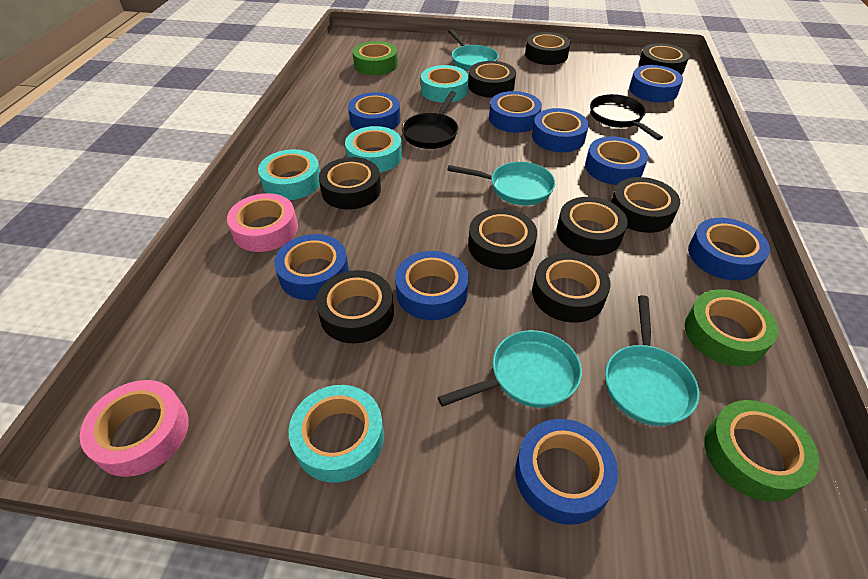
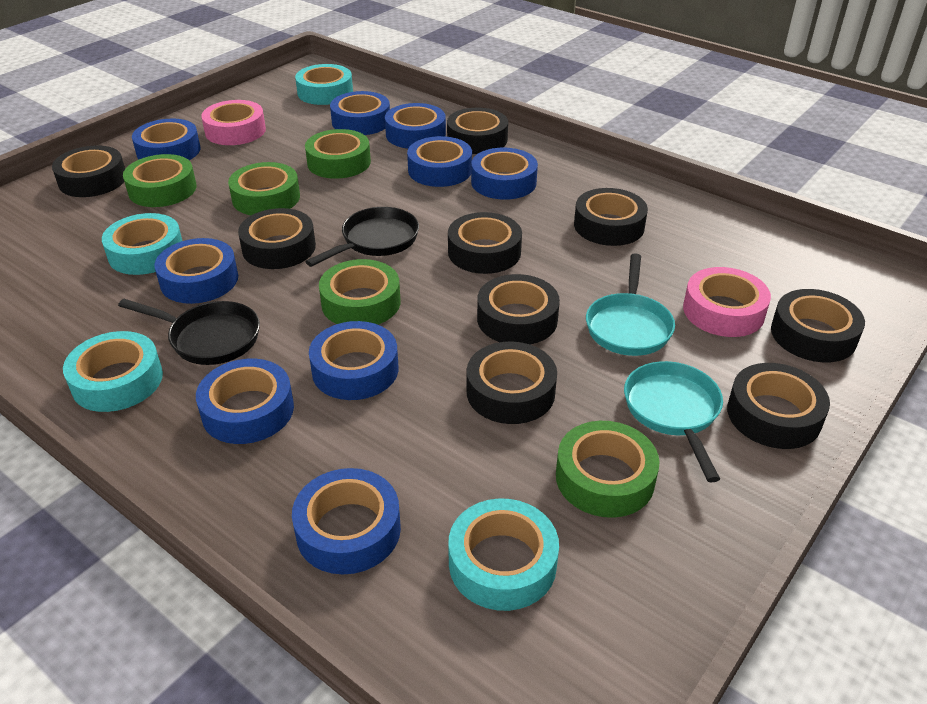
green tape: 3 -> 5
turquoise pan: 4 -> 2

